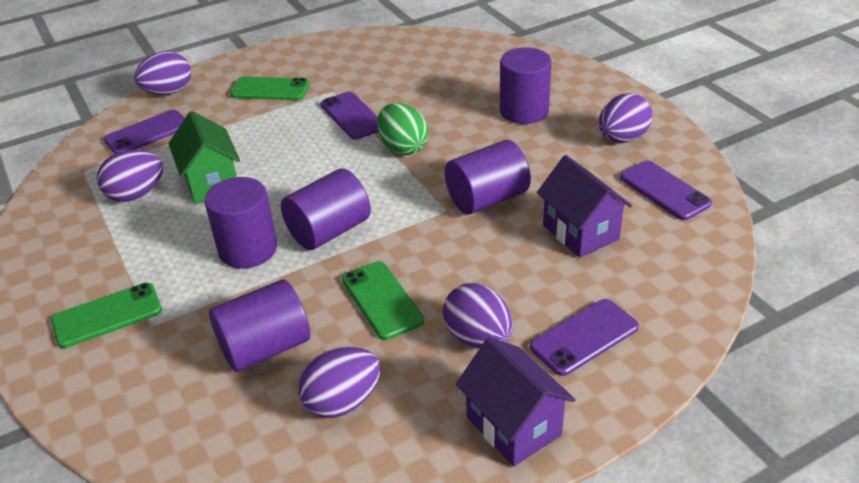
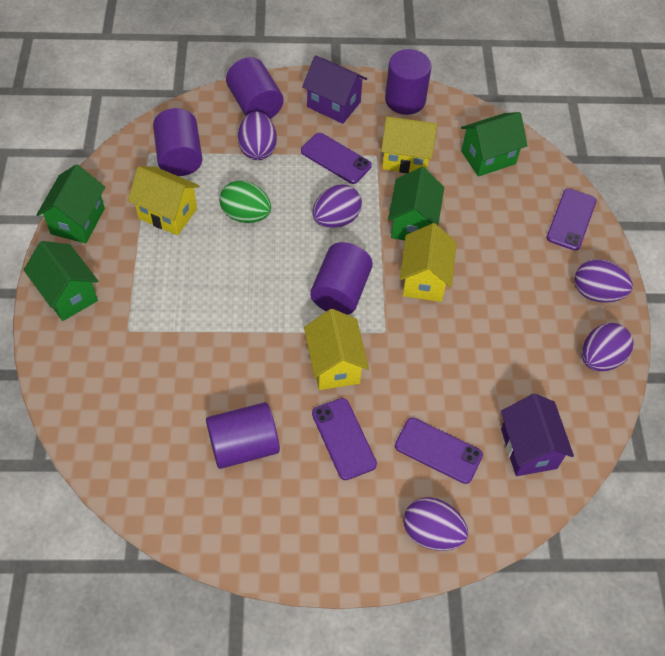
green house: 1 -> 4
green phone: 3 -> 0
yellow house: 0 -> 4

